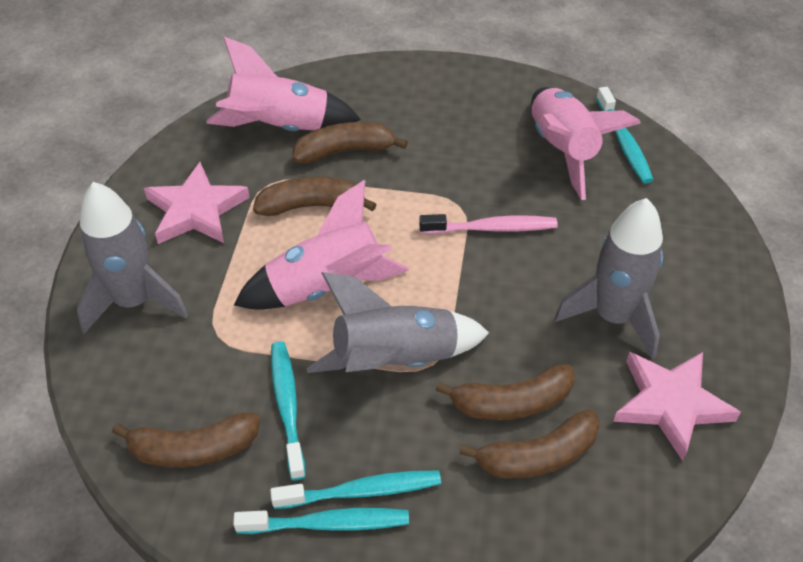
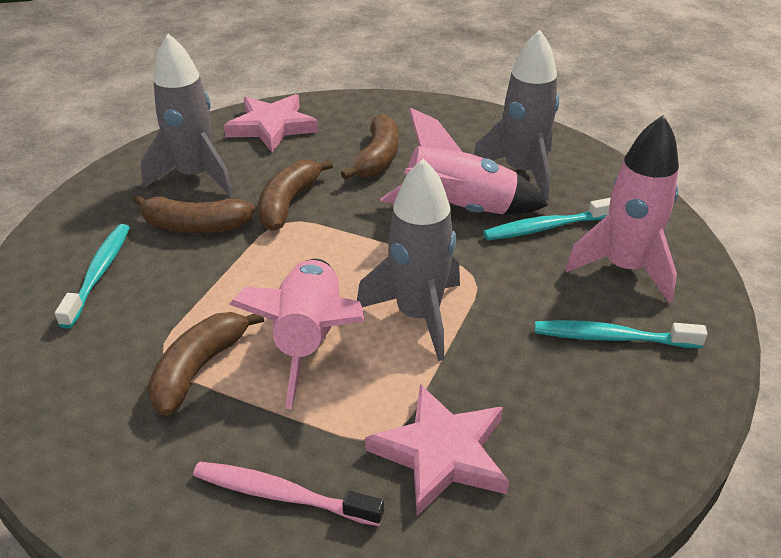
brown banana: 5 -> 4
turquoise toothbrush: 4 -> 3

